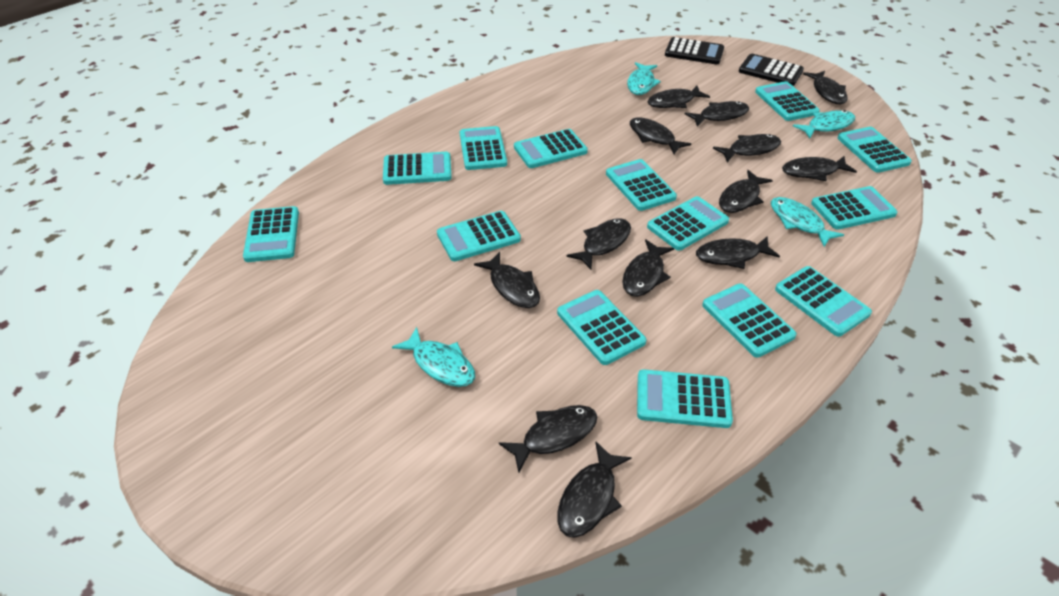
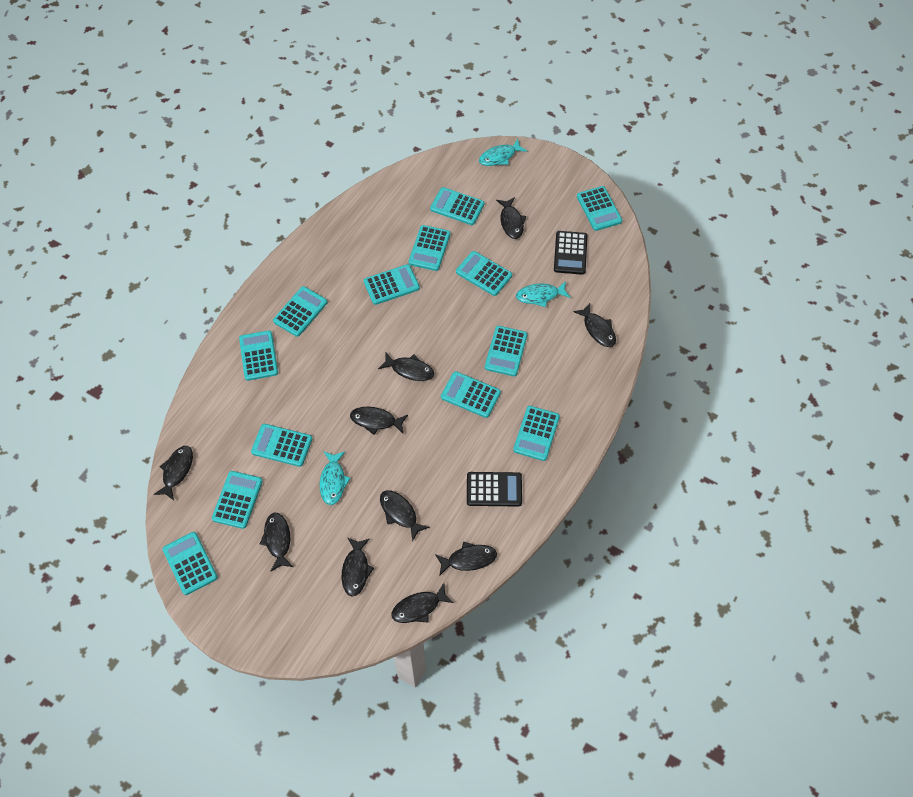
black fish: 13 -> 10
turquoise calculator: 14 -> 13
turquoise fish: 4 -> 3

